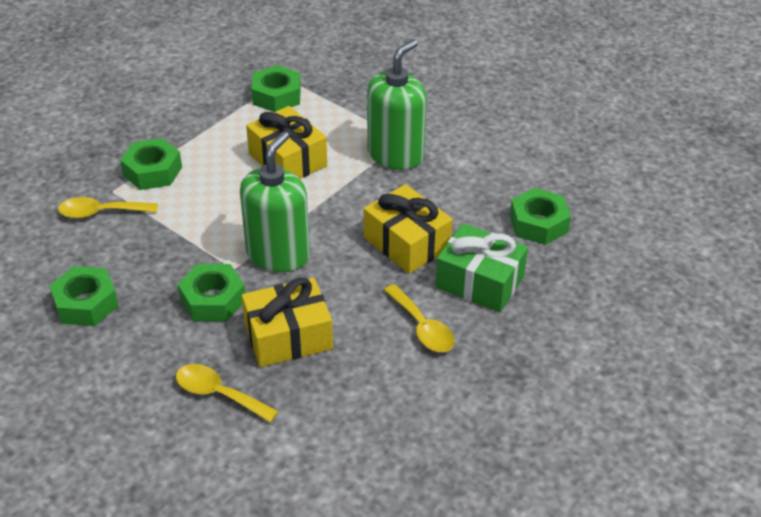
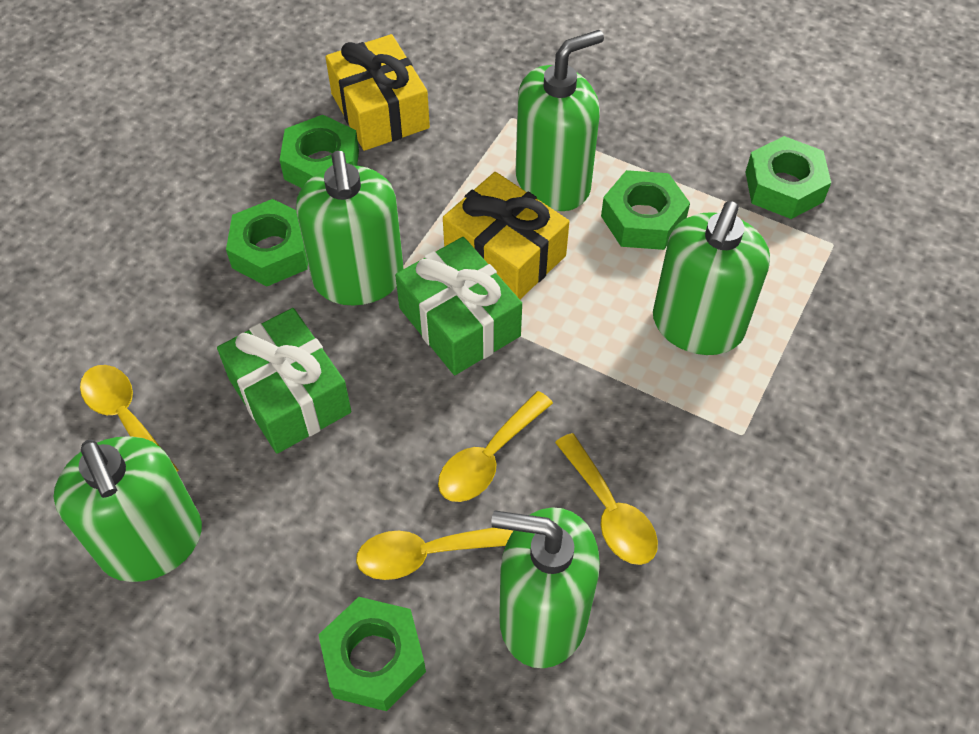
green gift: 1 -> 2
green soap dispenser: 2 -> 5
yellow gift: 3 -> 2
yellow spoon: 3 -> 4

